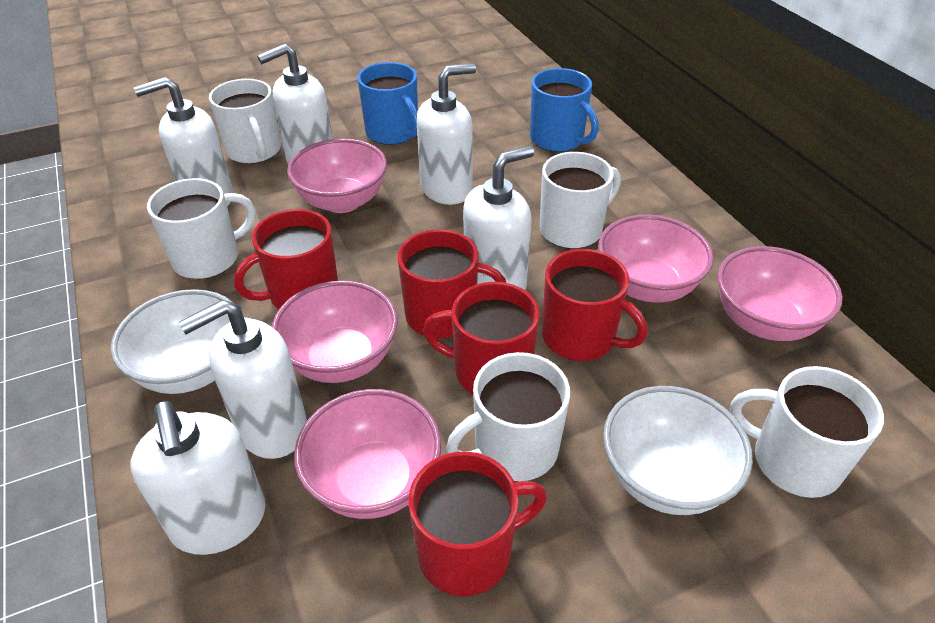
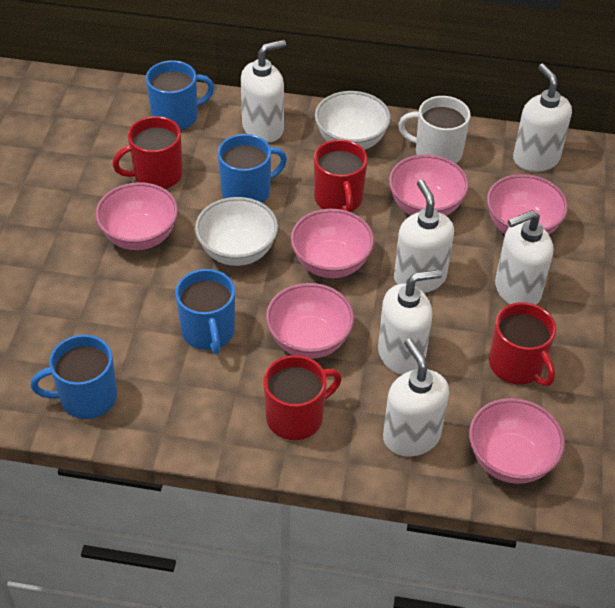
blue mug: 2 -> 4
pink bowl: 5 -> 6
red mug: 5 -> 4
white mug: 5 -> 1

